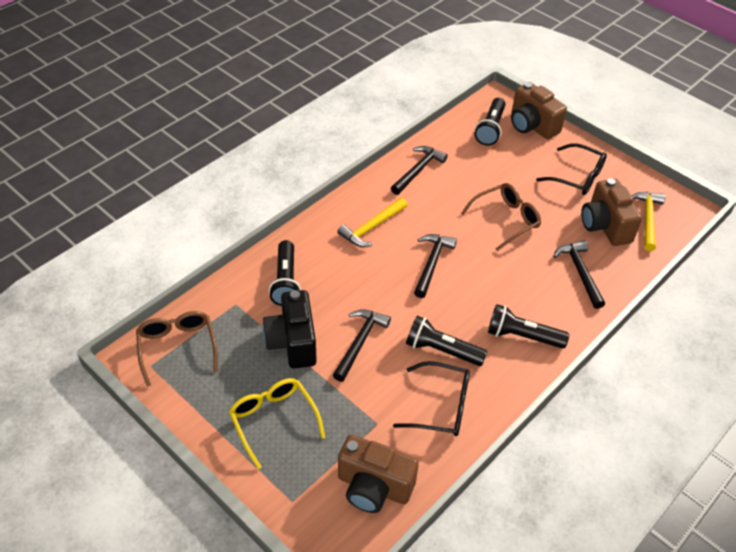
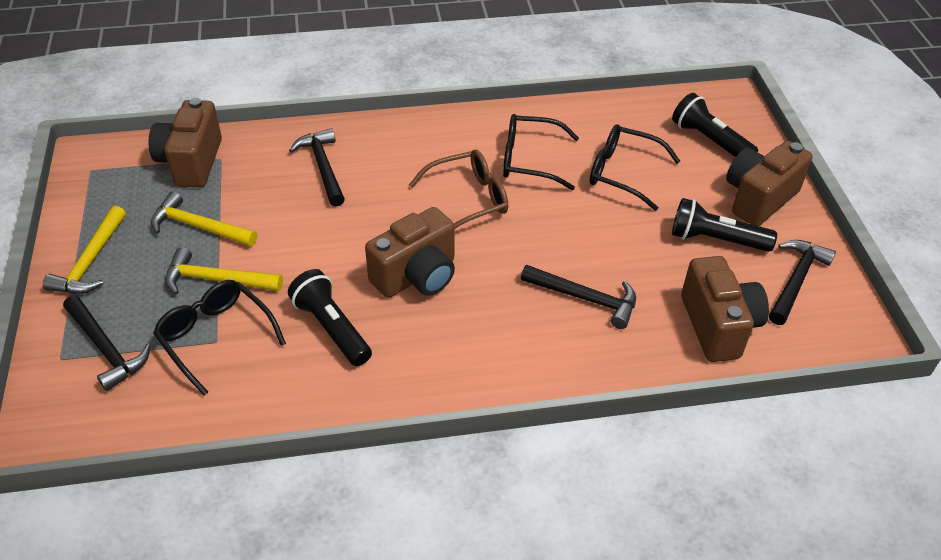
black camera: 1 -> 0
black flashlight: 4 -> 3
black glasses: 2 -> 3
brown camera: 3 -> 4
brown glasses: 2 -> 1
yellow glasses: 1 -> 0
yellow hammer: 2 -> 3

